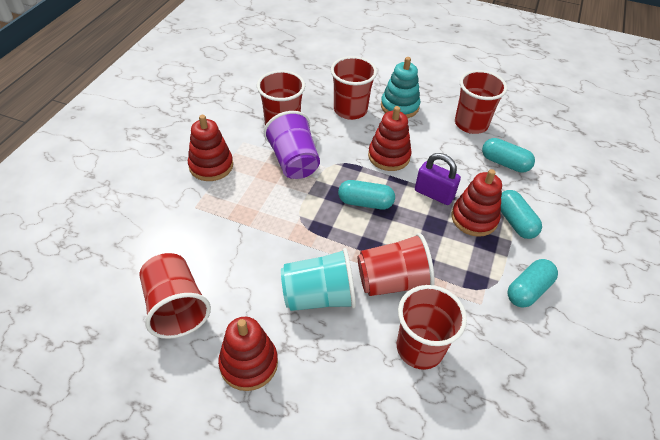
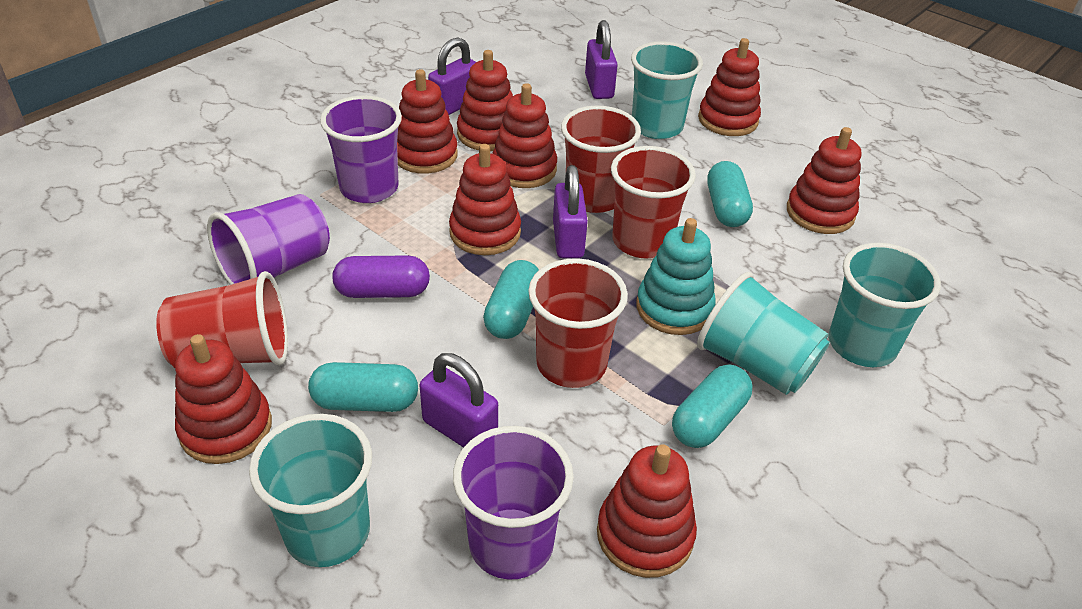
purple capsule: 0 -> 1
purple cup: 1 -> 3
purple padlock: 1 -> 4
red cup: 6 -> 4
red stacking toy: 4 -> 8
turquoise cup: 1 -> 4

